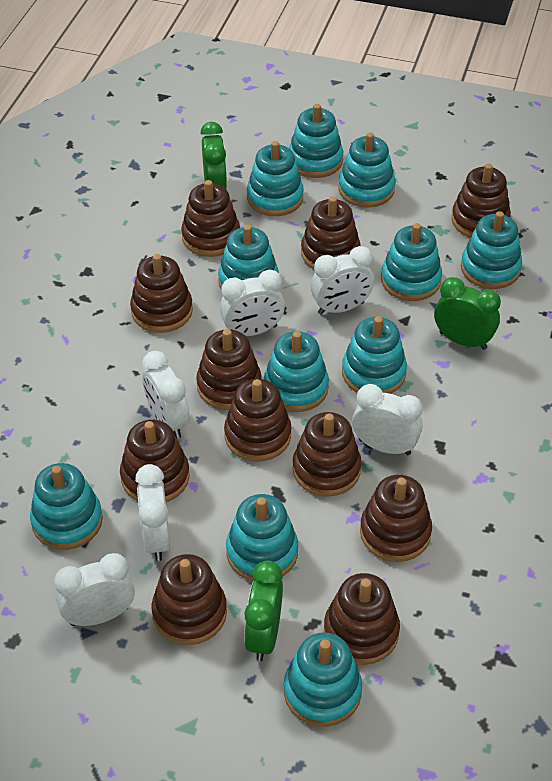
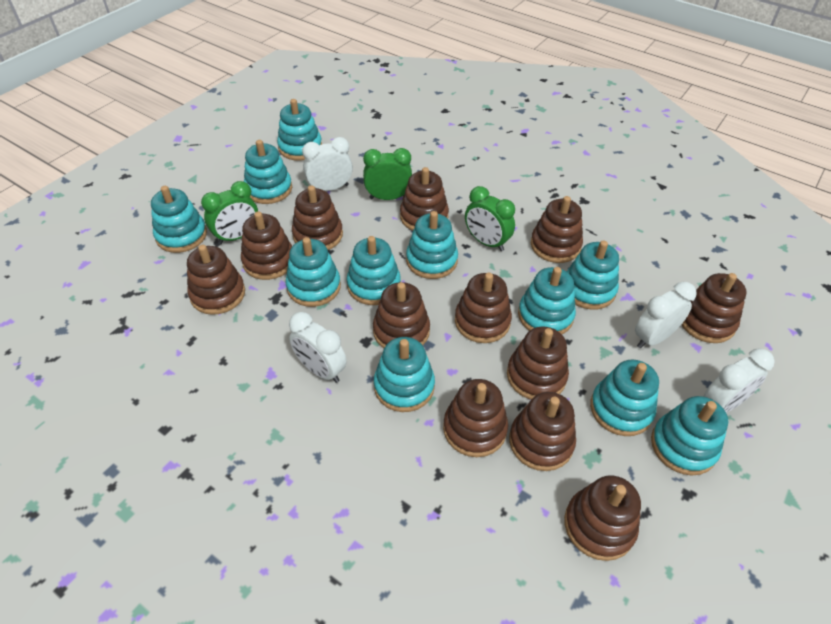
brown stacking toy: 11 -> 12
white clock: 6 -> 4

